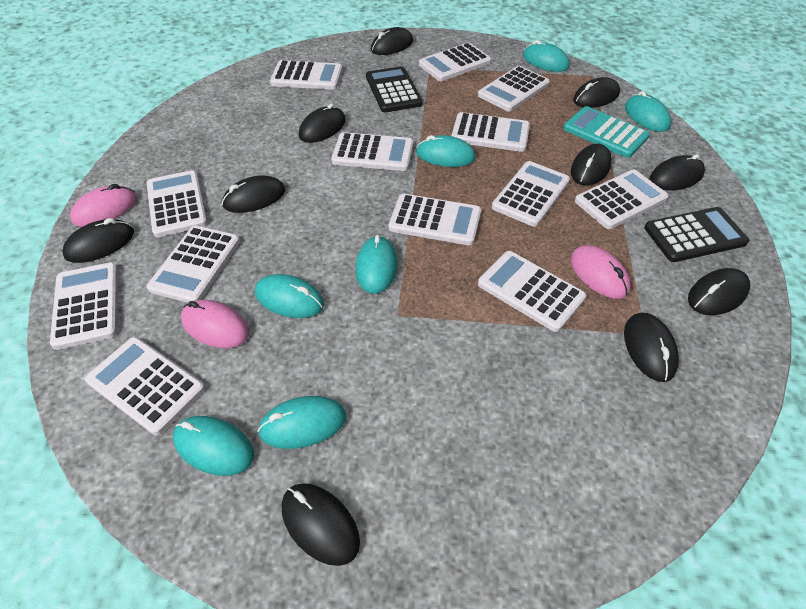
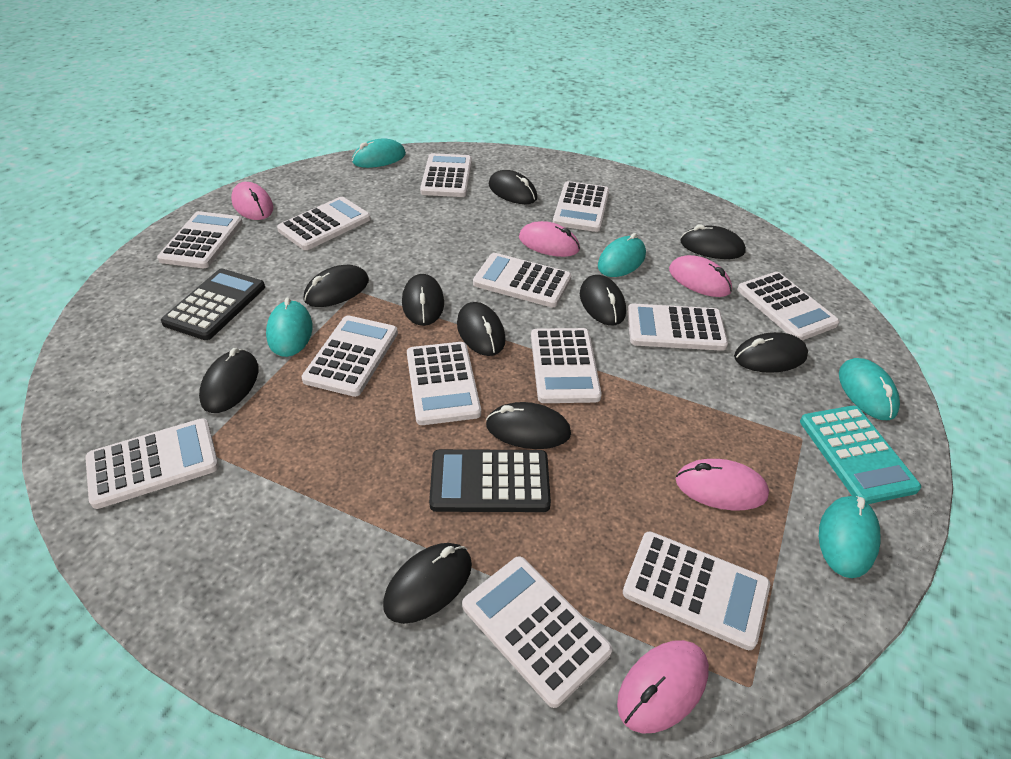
pink mouse: 3 -> 5
turquoise mouse: 7 -> 5

